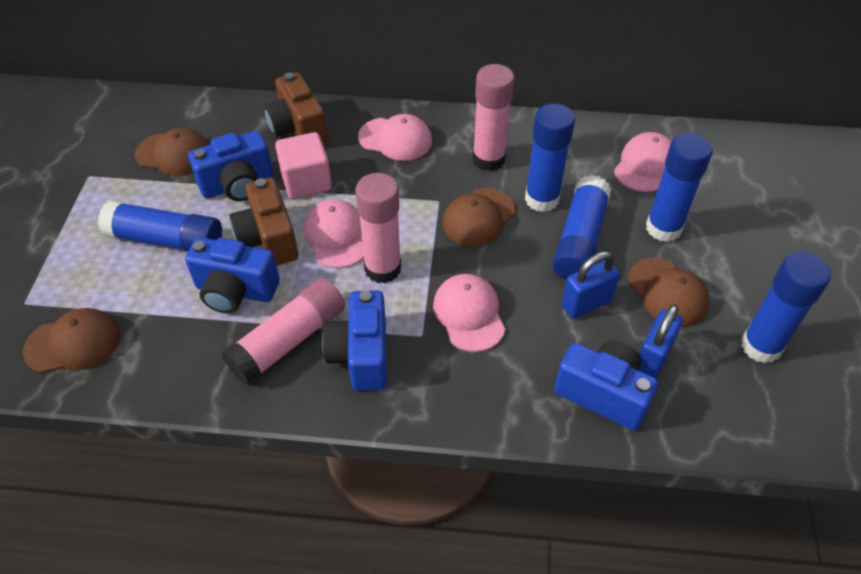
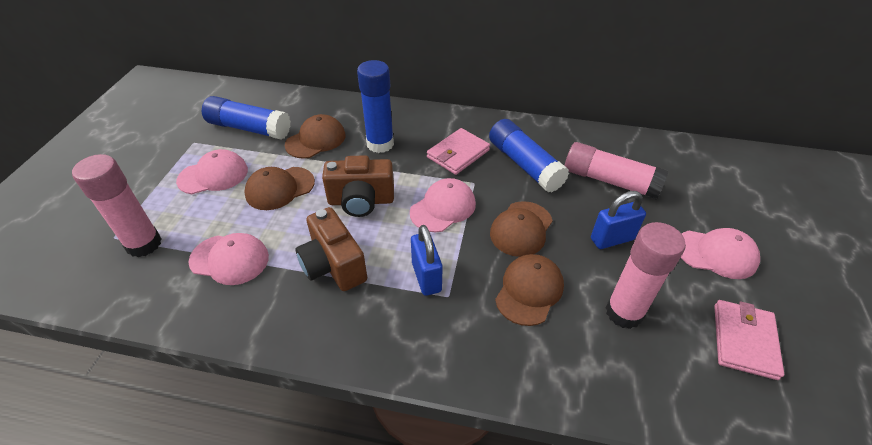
blue camera: 4 -> 0
blue glue stick: 5 -> 3
pink cube: 1 -> 0
pink wallet: 0 -> 2

